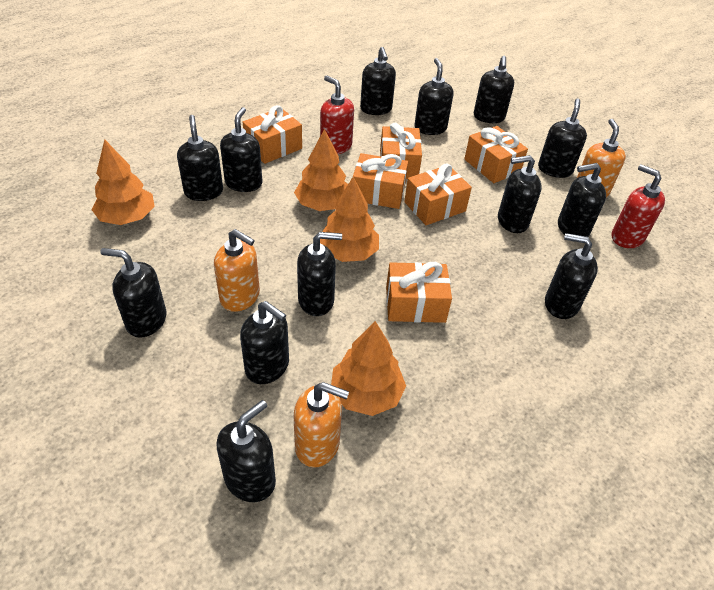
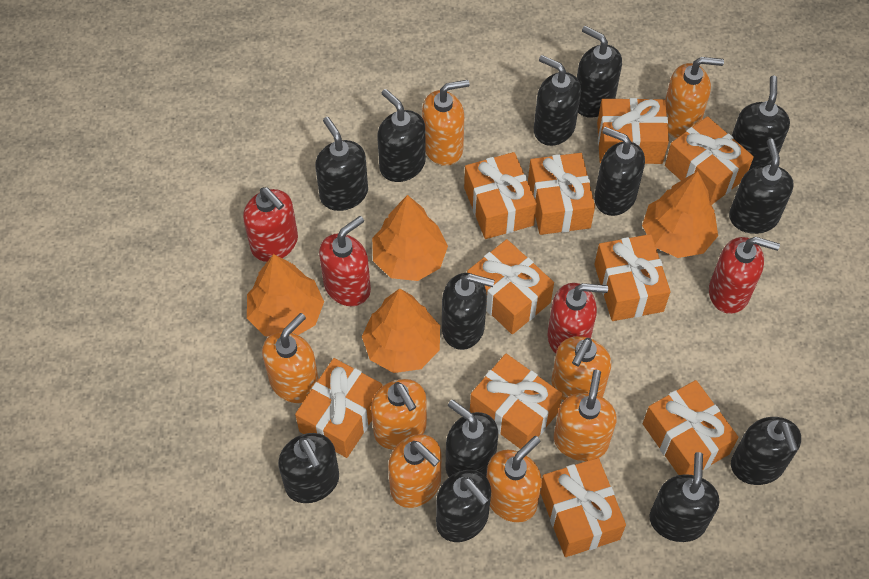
orange gift: 6 -> 10
orange soap dispenser: 3 -> 8
red soap dispenser: 2 -> 4

